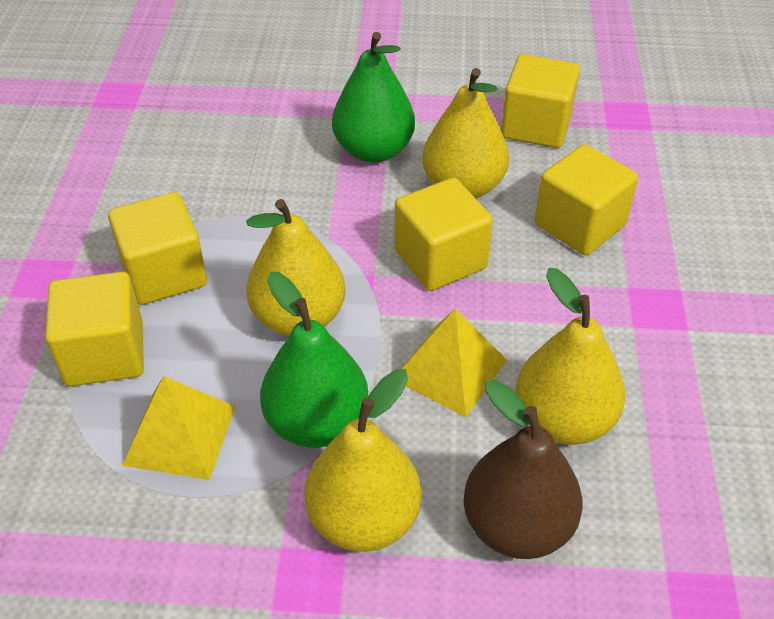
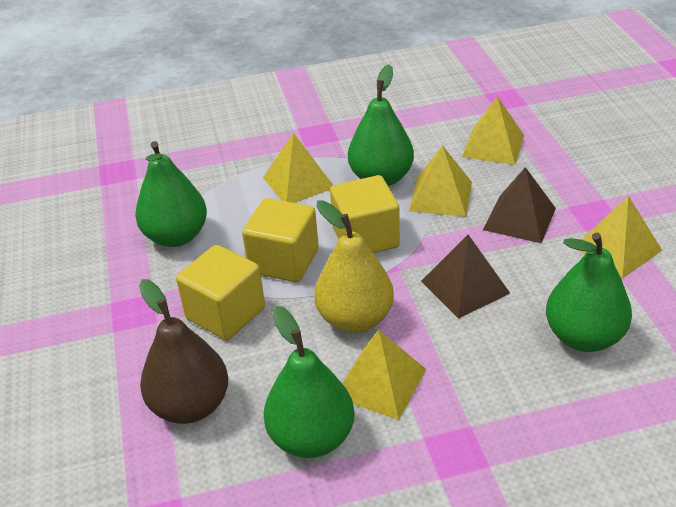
brown pyramid: 0 -> 2
green pear: 2 -> 4
yellow cube: 5 -> 3
yellow pear: 4 -> 1
yellow pyramid: 2 -> 5

